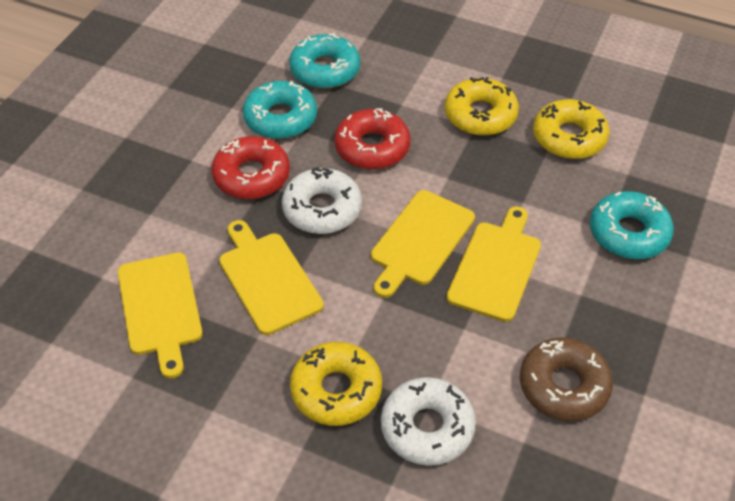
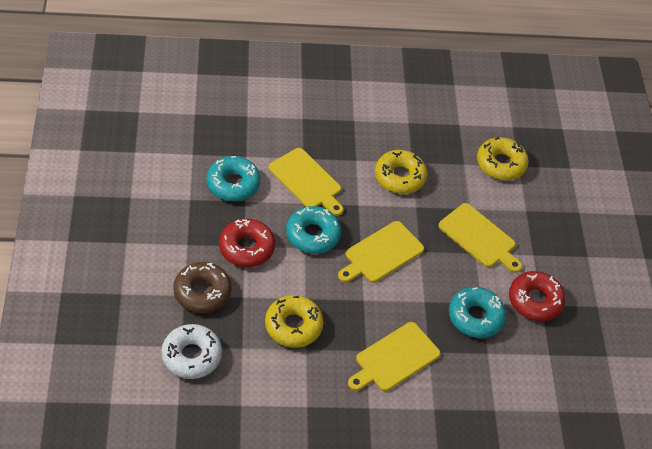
white donut: 2 -> 1

